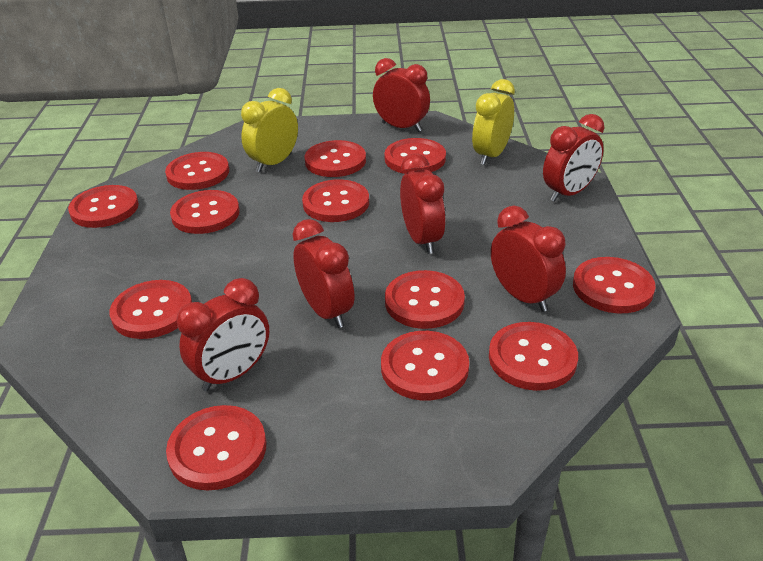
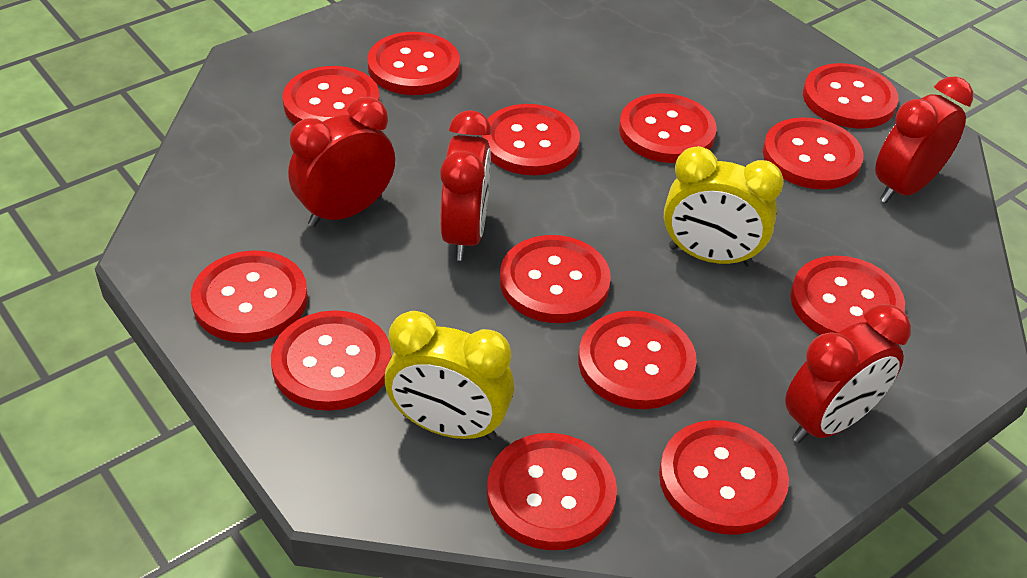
red button: 12 -> 13
red clock: 6 -> 4

